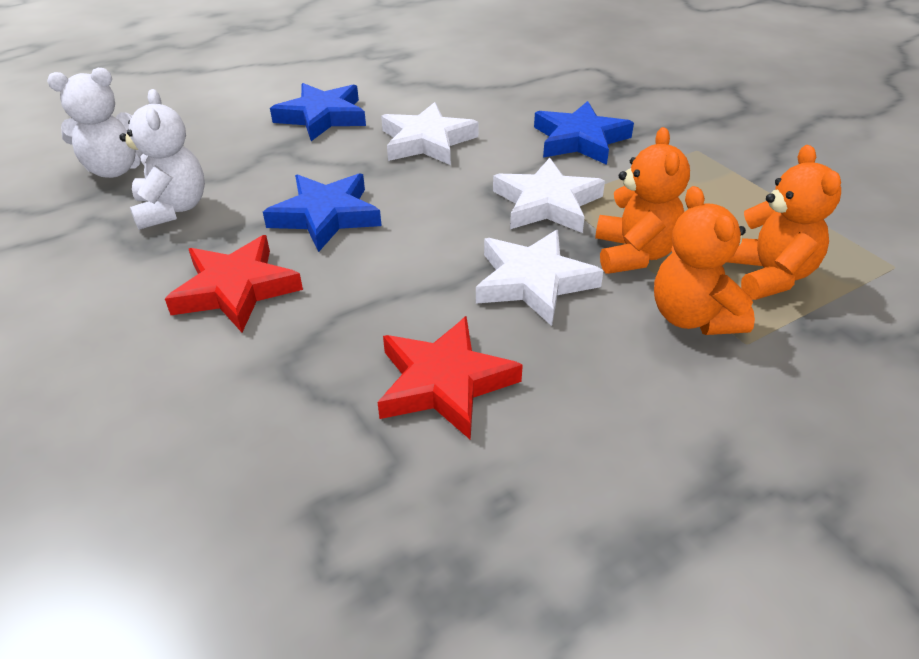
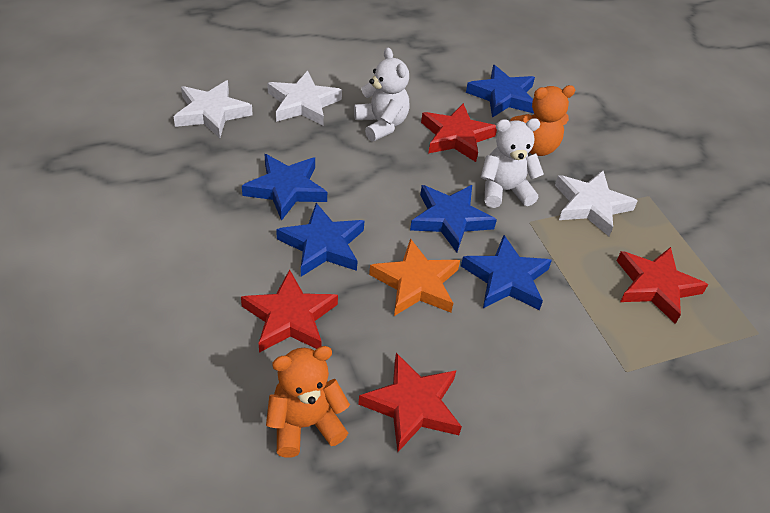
blue star: 3 -> 5
orange star: 0 -> 1
orange teddy bear: 3 -> 2
red star: 2 -> 4

